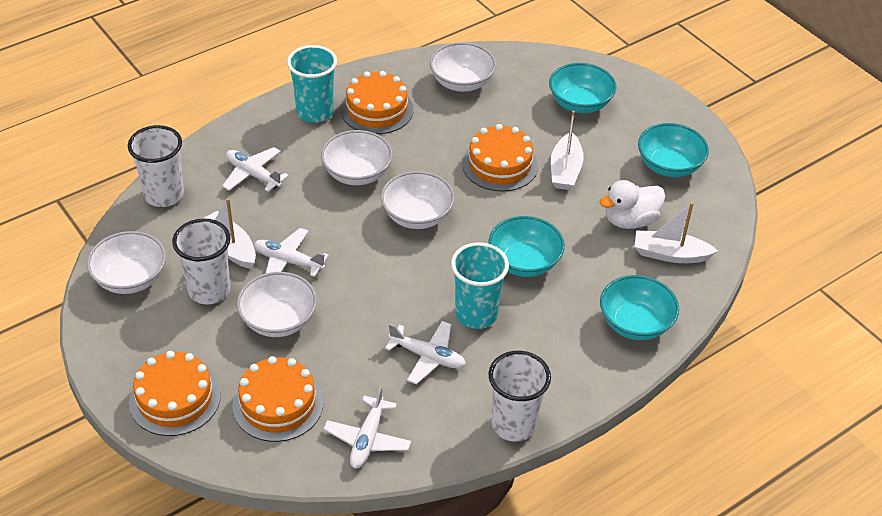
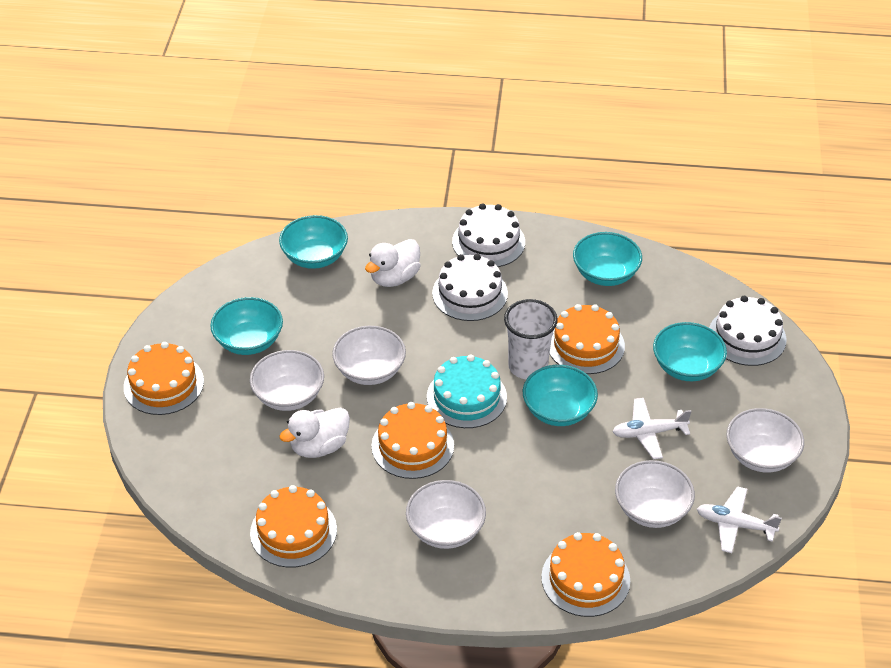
orange cake: 4 -> 5
turquoise bowl: 4 -> 5
turquoise cake: 0 -> 1
turquoise cup: 2 -> 0
white boat: 3 -> 0
white cake: 0 -> 3
white cup: 3 -> 1
white duck: 1 -> 2
white plane: 4 -> 2

